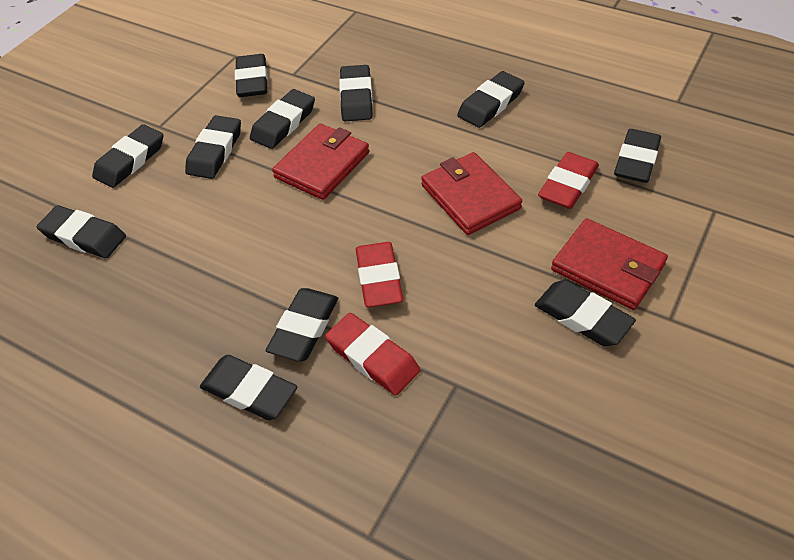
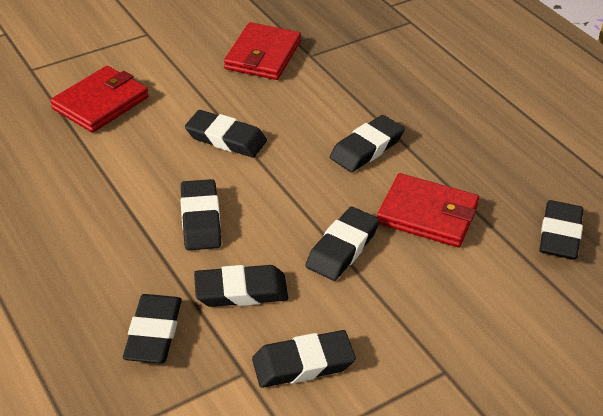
black eraser: 11 -> 8
red eraser: 3 -> 0

